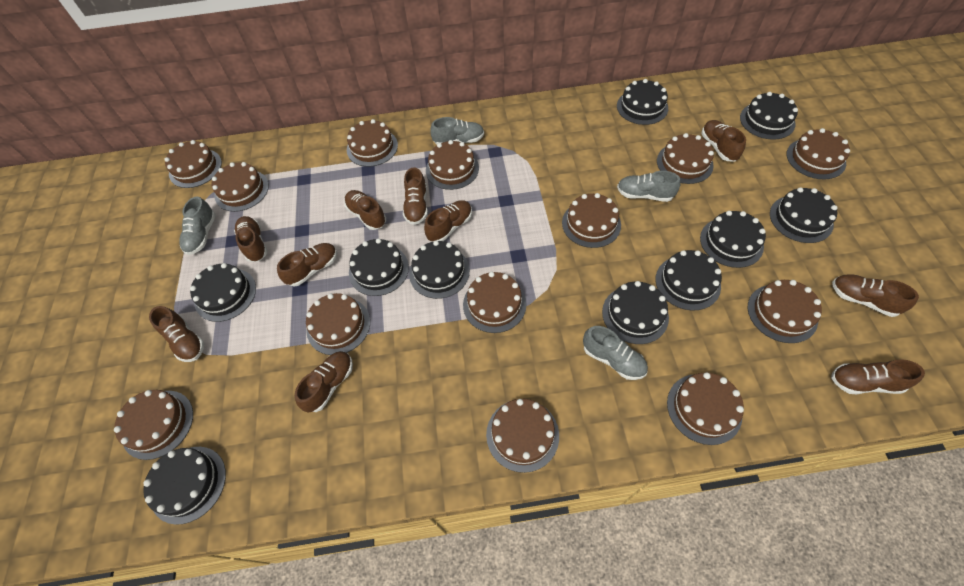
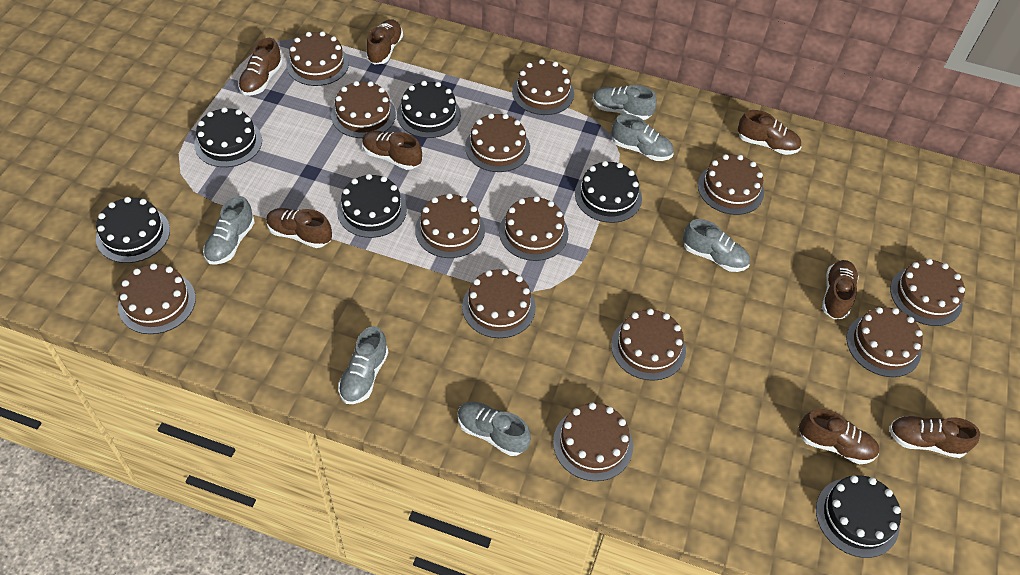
black cake: 10 -> 6
brown shoe: 10 -> 8
grey shoe: 4 -> 6

